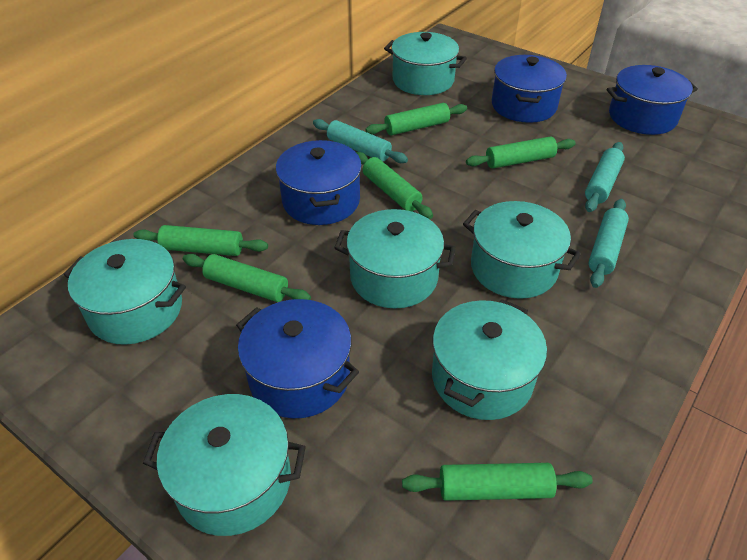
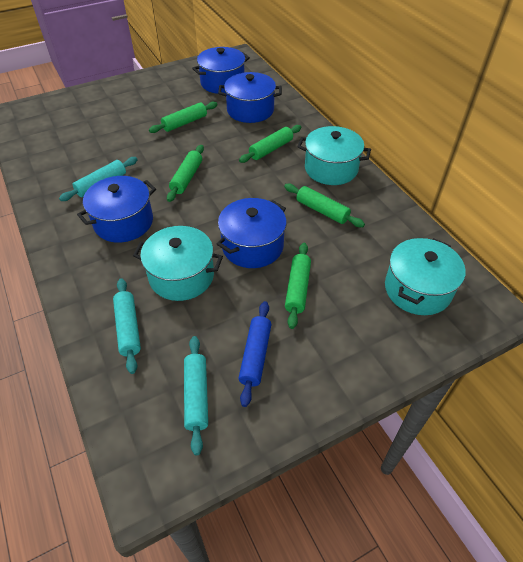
blue rolling pin: 0 -> 1
green rolling pin: 6 -> 5
turquoise pot: 6 -> 3

